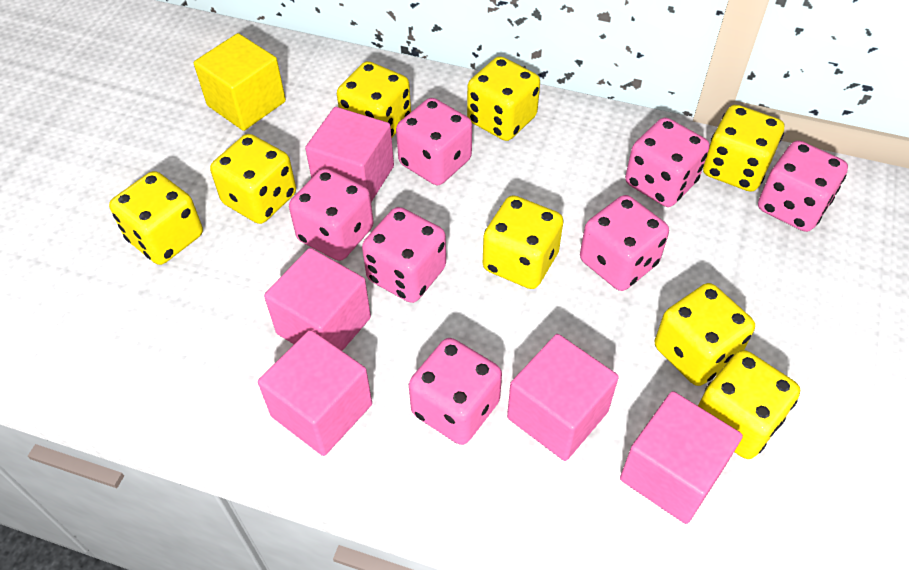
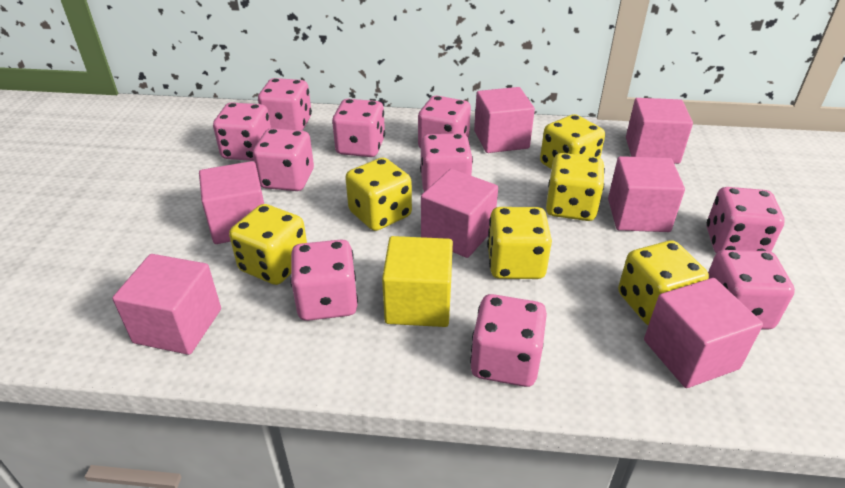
pink cube: 5 -> 7
pink dice: 7 -> 10
yellow dice: 8 -> 6

